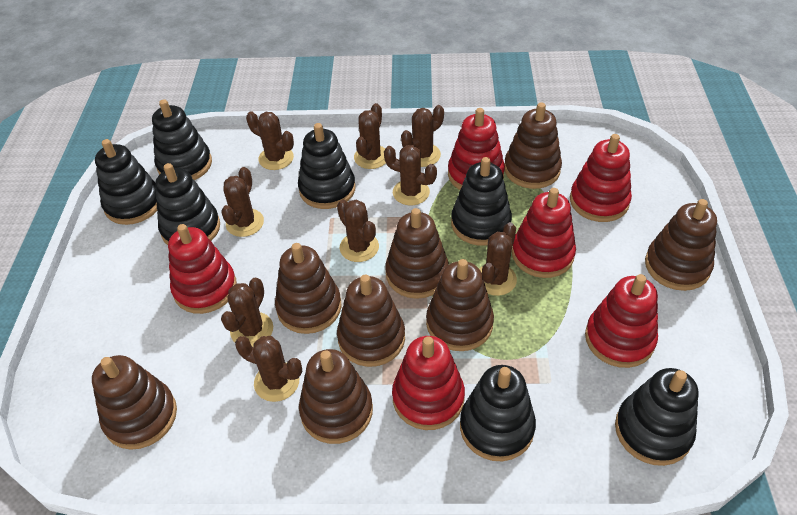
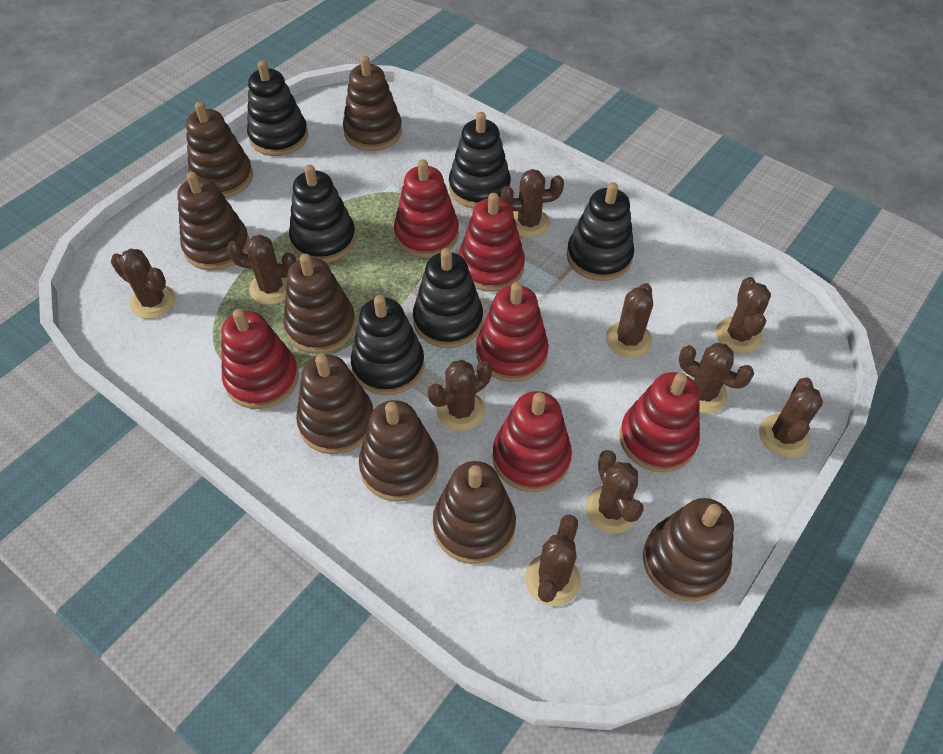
black stacking toy: 7 -> 6
brown cactus: 9 -> 10

